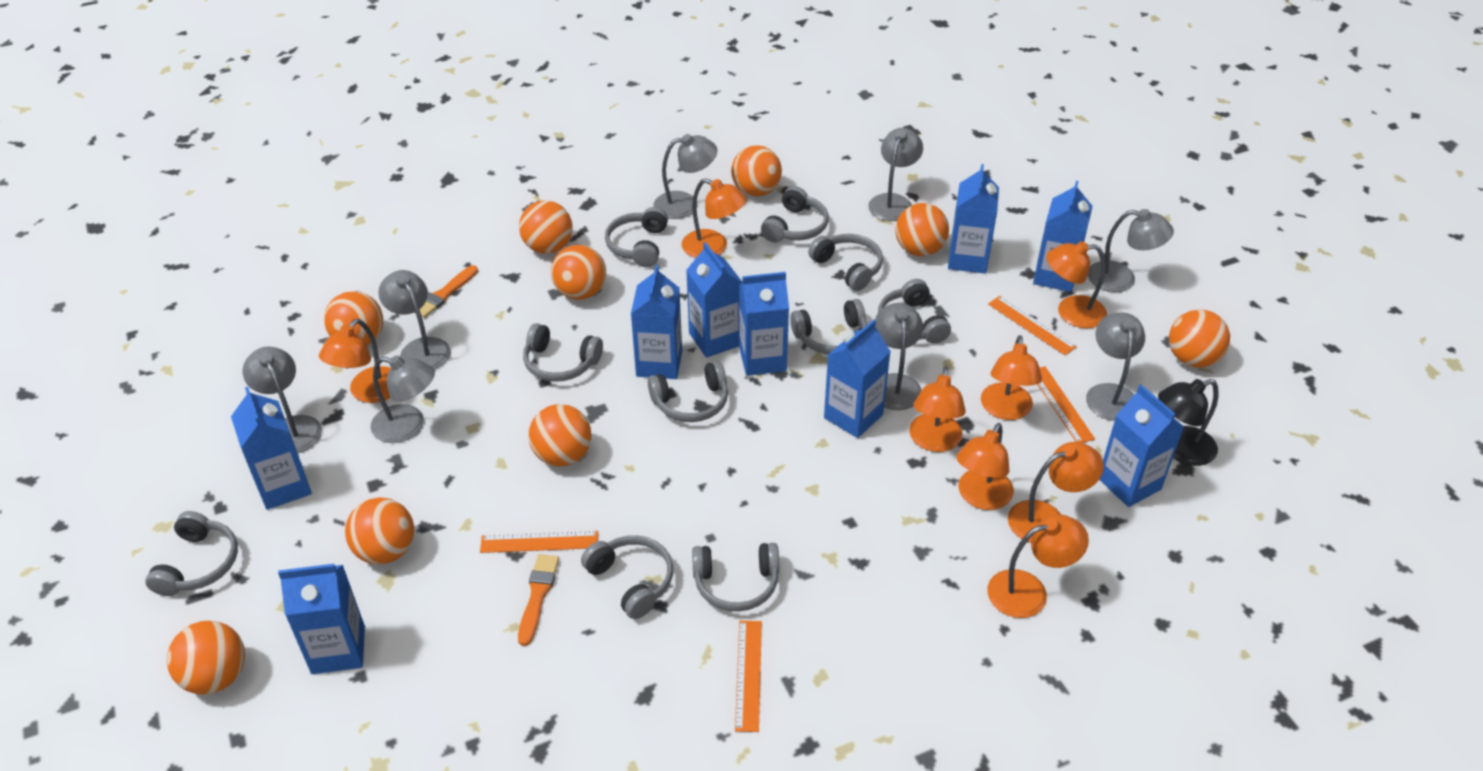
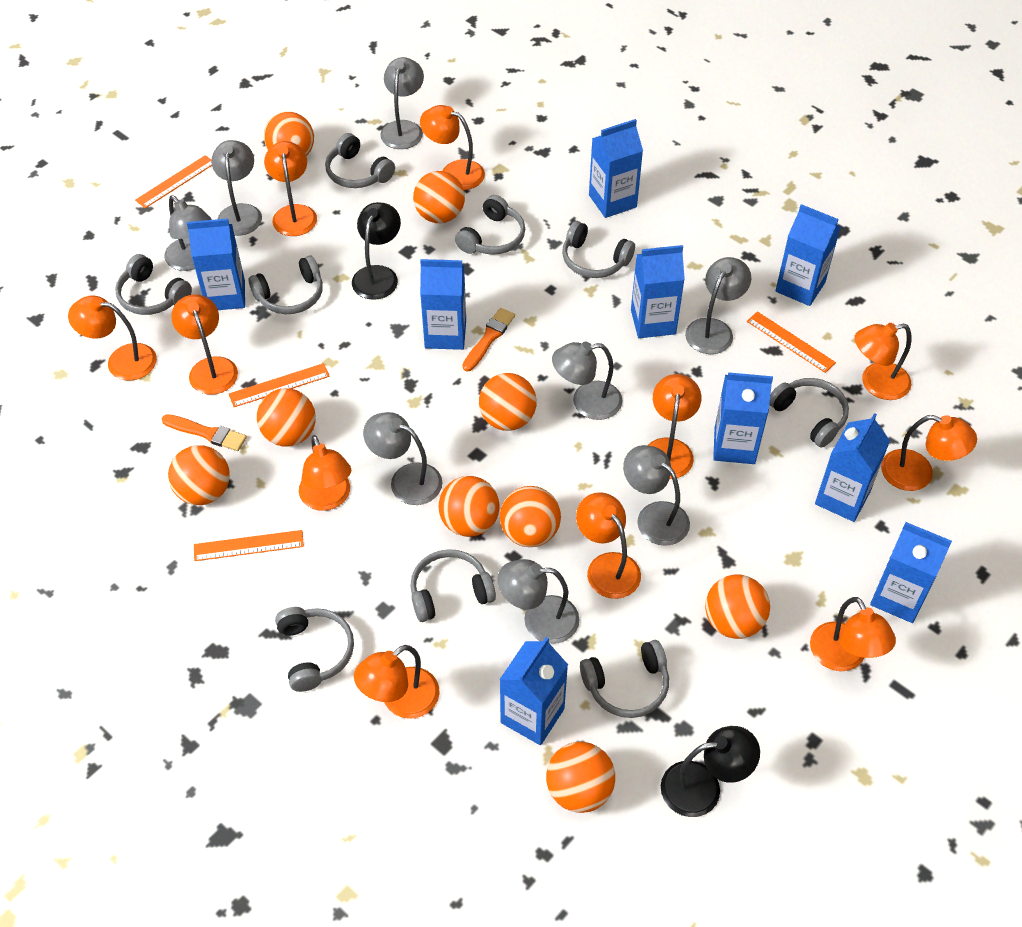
black lamp: 1 -> 2
grey headphones: 10 -> 9
orange lamp: 8 -> 11

